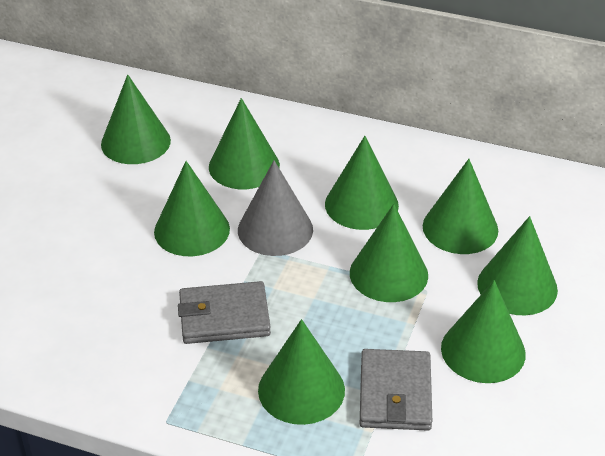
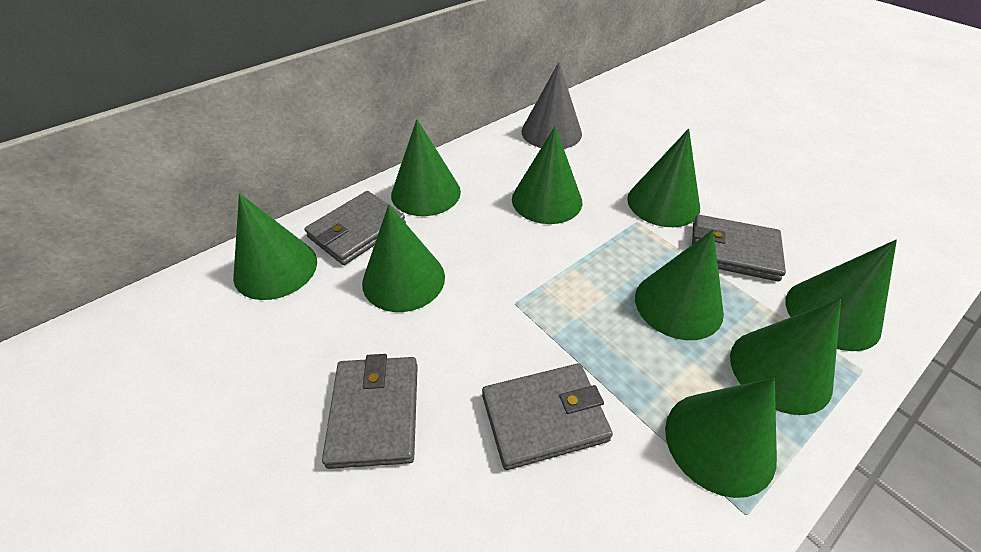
grey wallet: 2 -> 4

